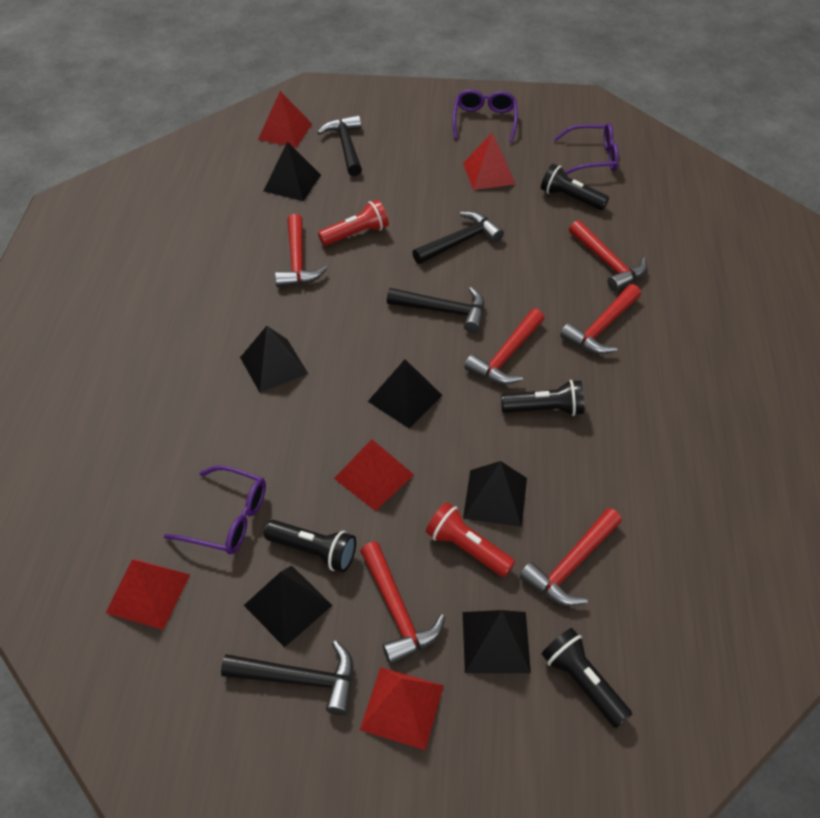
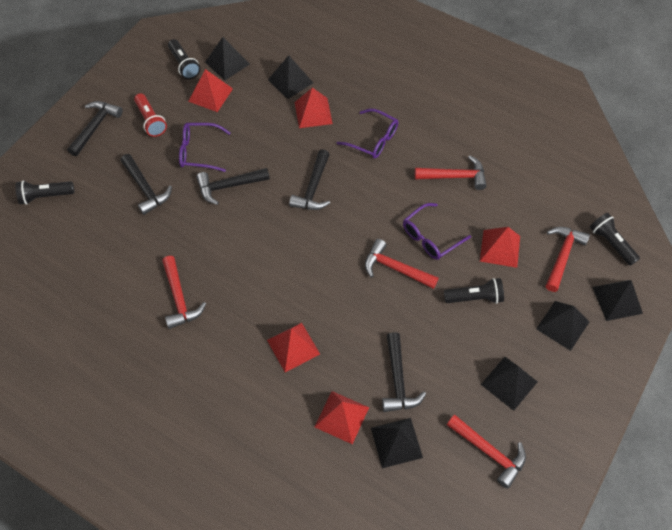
black hammer: 4 -> 5
red flashlight: 2 -> 1
red hammer: 6 -> 5

